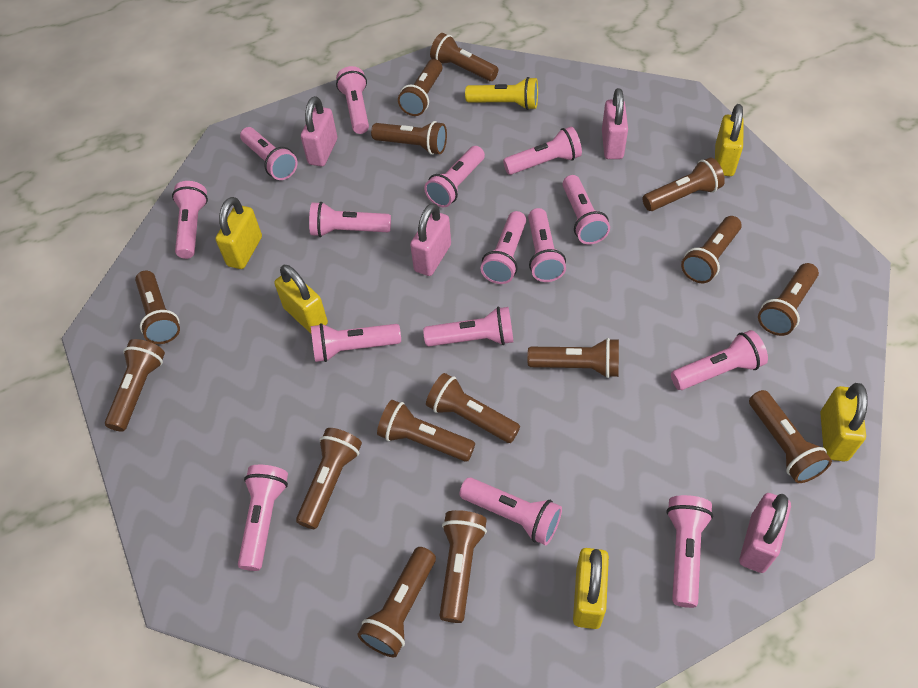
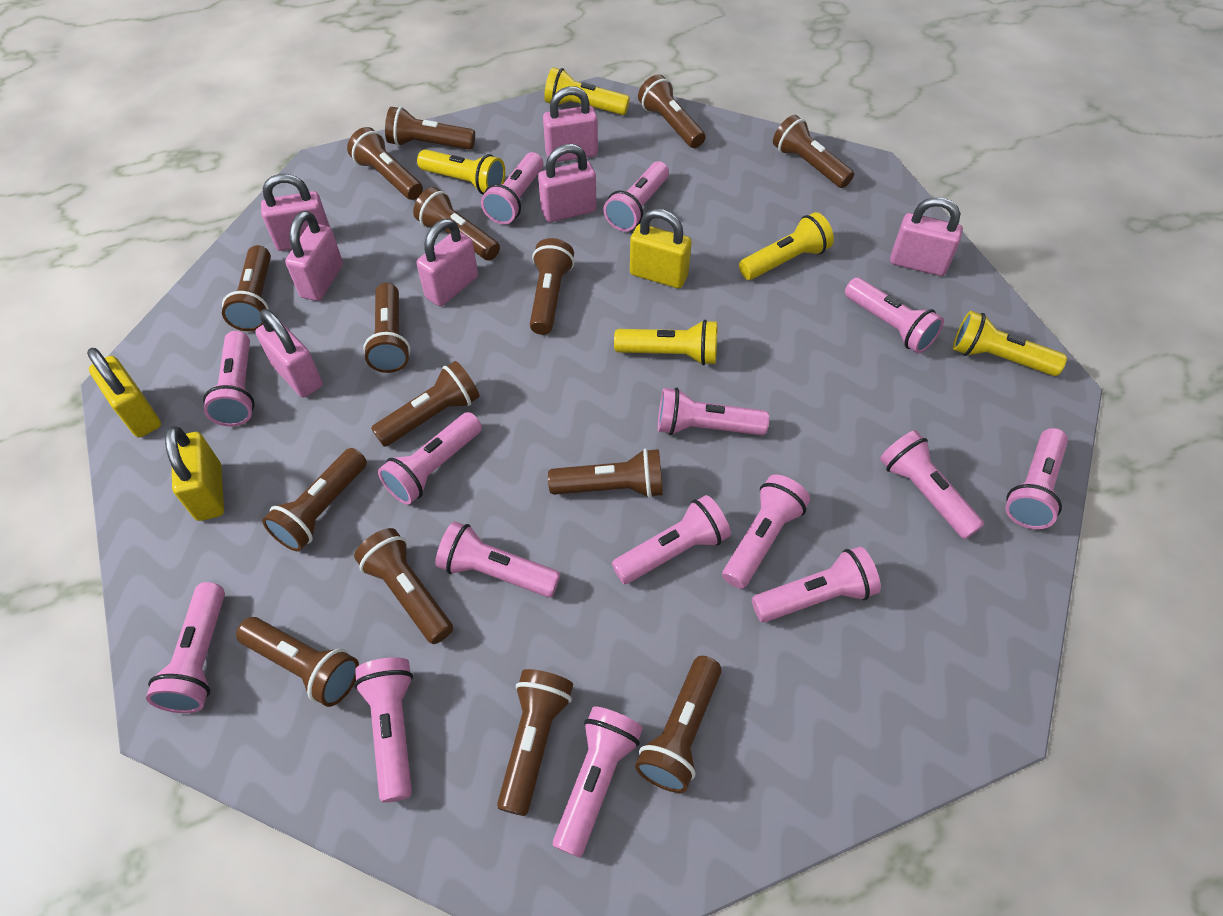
pink padlock: 4 -> 7
yellow flashlight: 1 -> 5
yellow padlock: 5 -> 3

